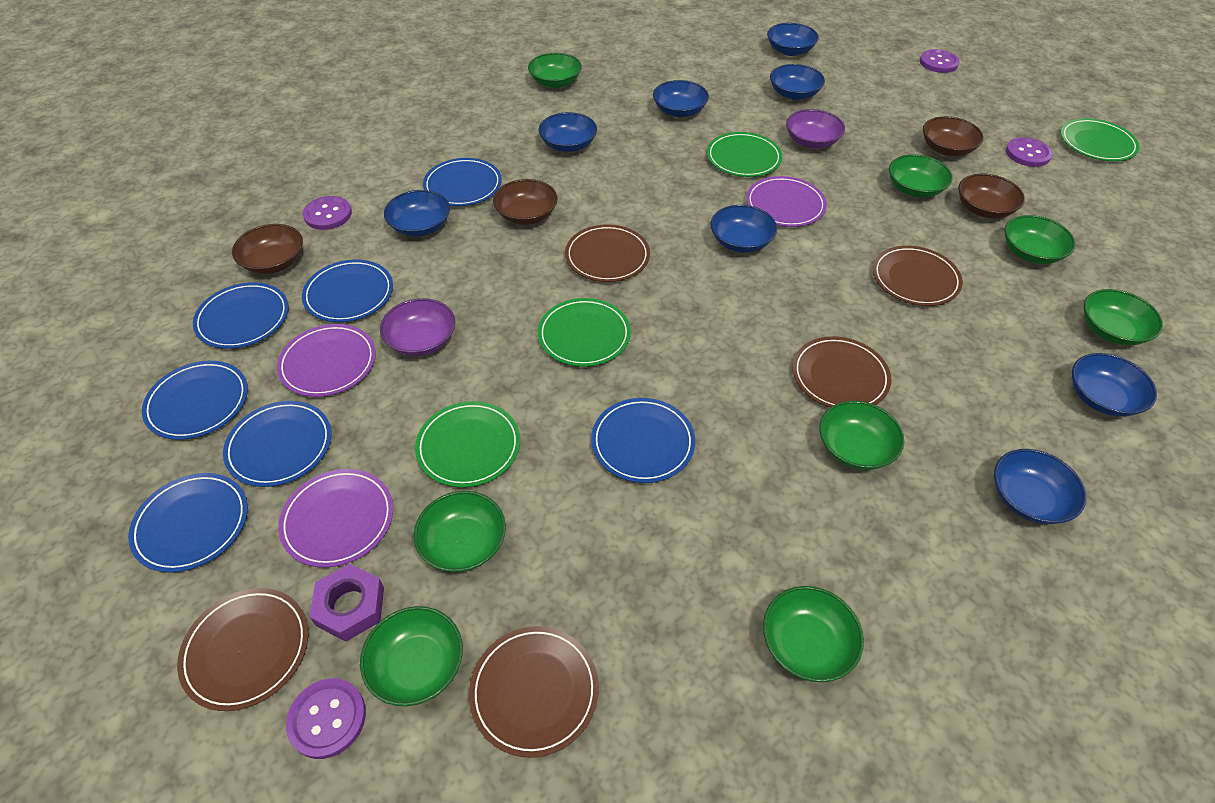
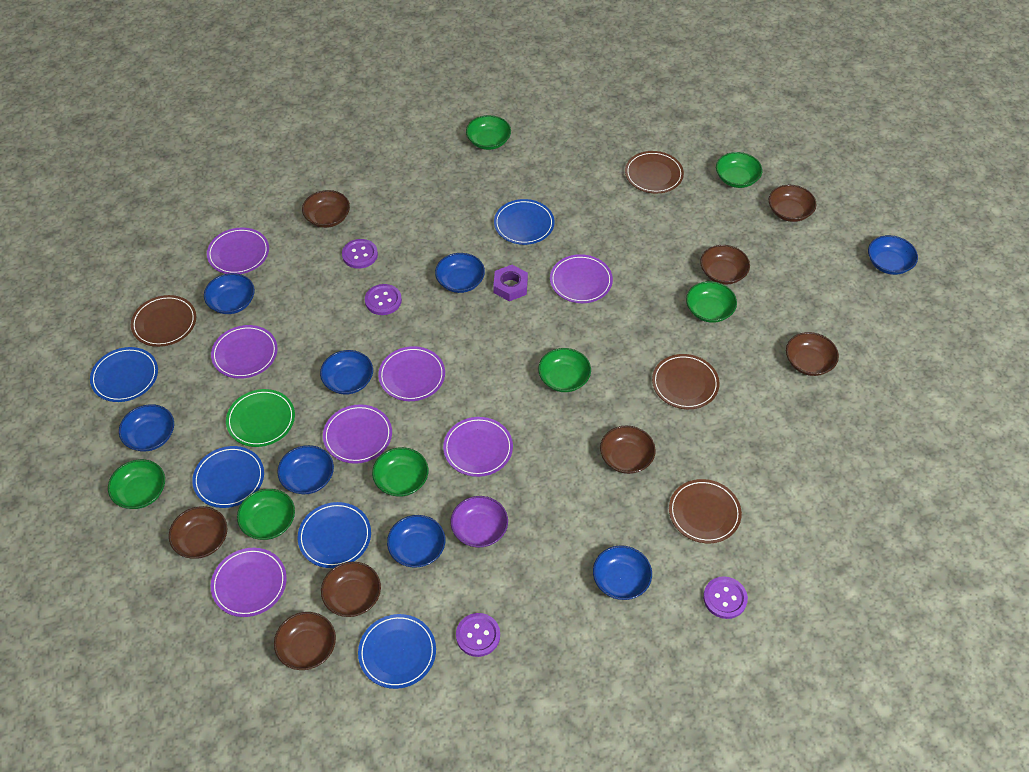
blue plate: 7 -> 5
brown bowl: 4 -> 8
brown plate: 5 -> 4
green bowl: 8 -> 7
green plate: 4 -> 1
purple bowl: 2 -> 1
purple plate: 3 -> 7

